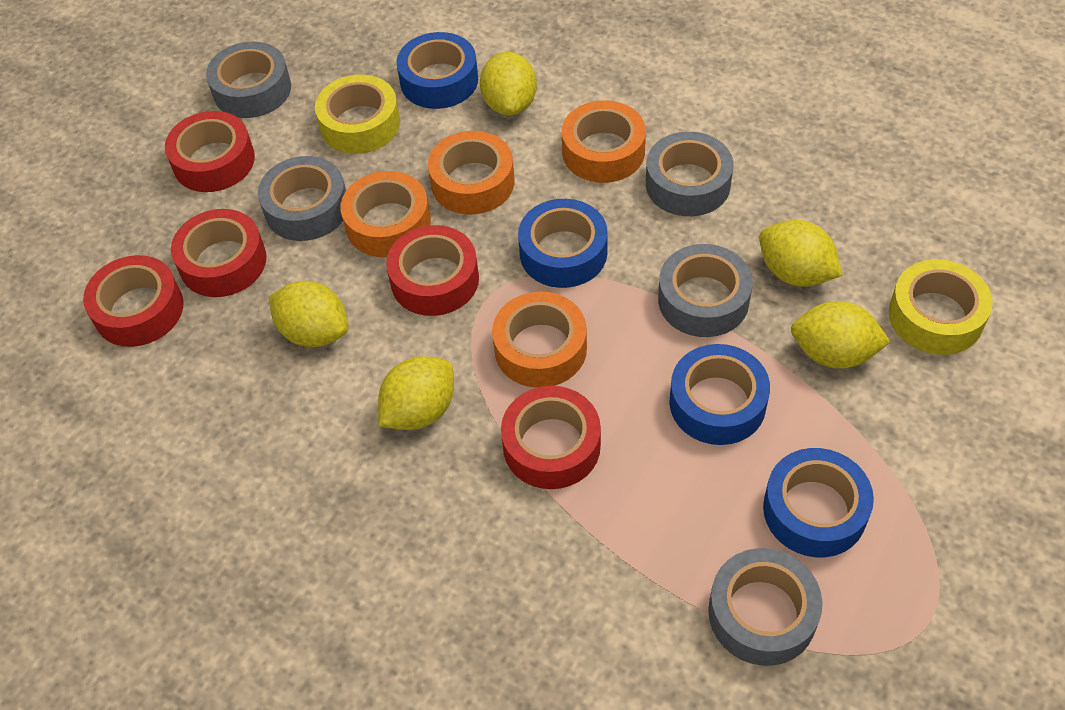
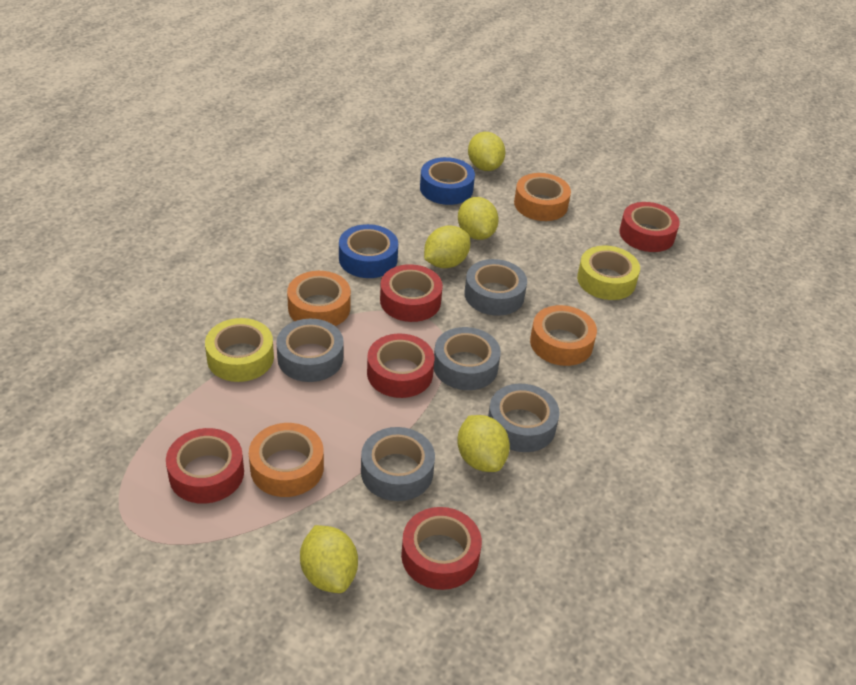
blue tape: 4 -> 2

